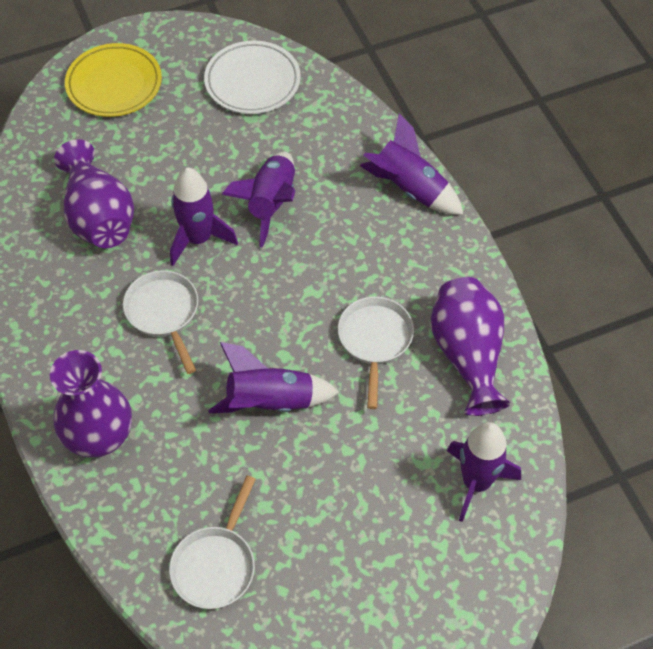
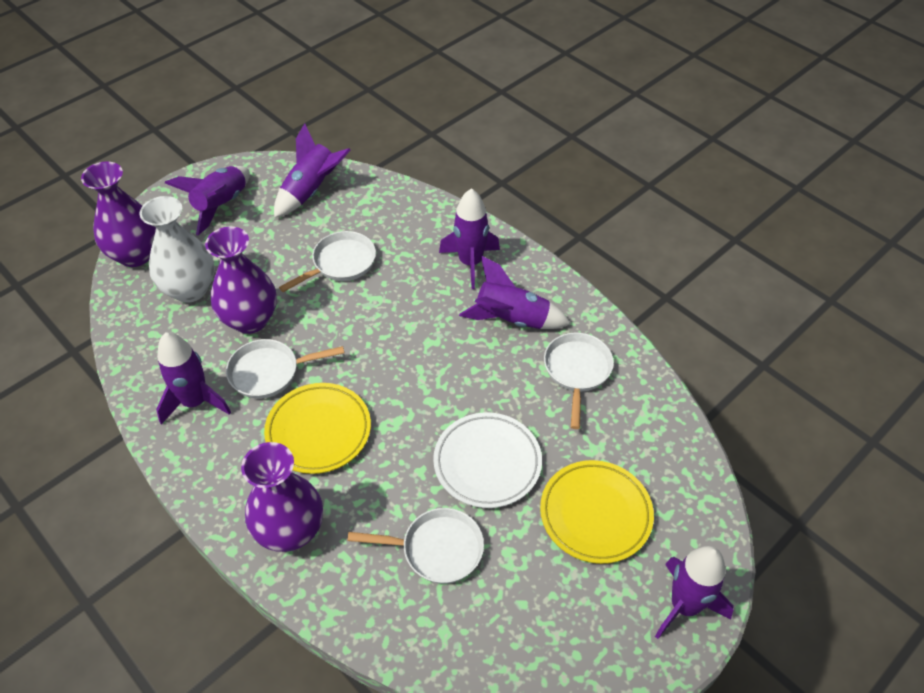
purple rocket: 5 -> 6
white pan: 3 -> 4
white vase: 0 -> 1
yellow plate: 1 -> 2

